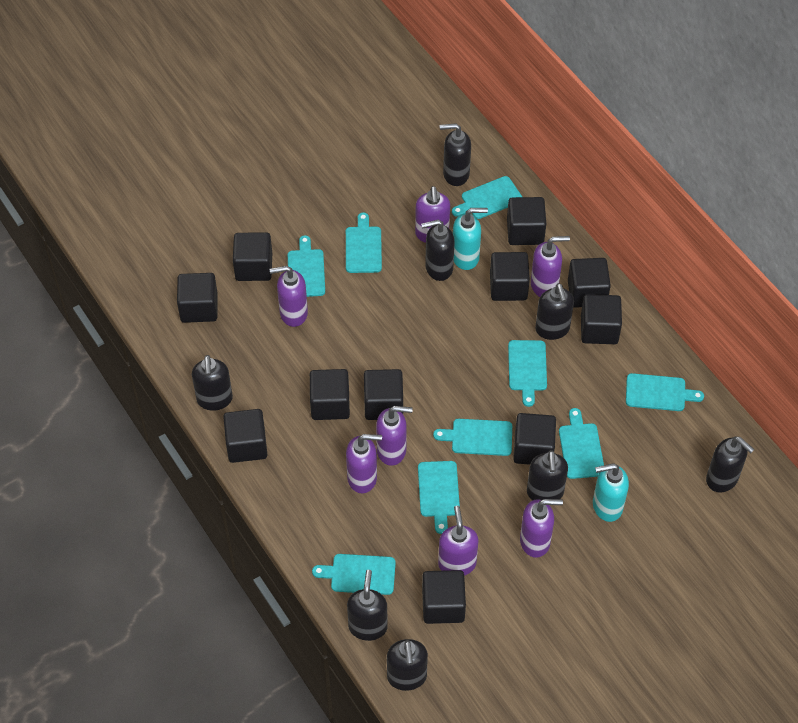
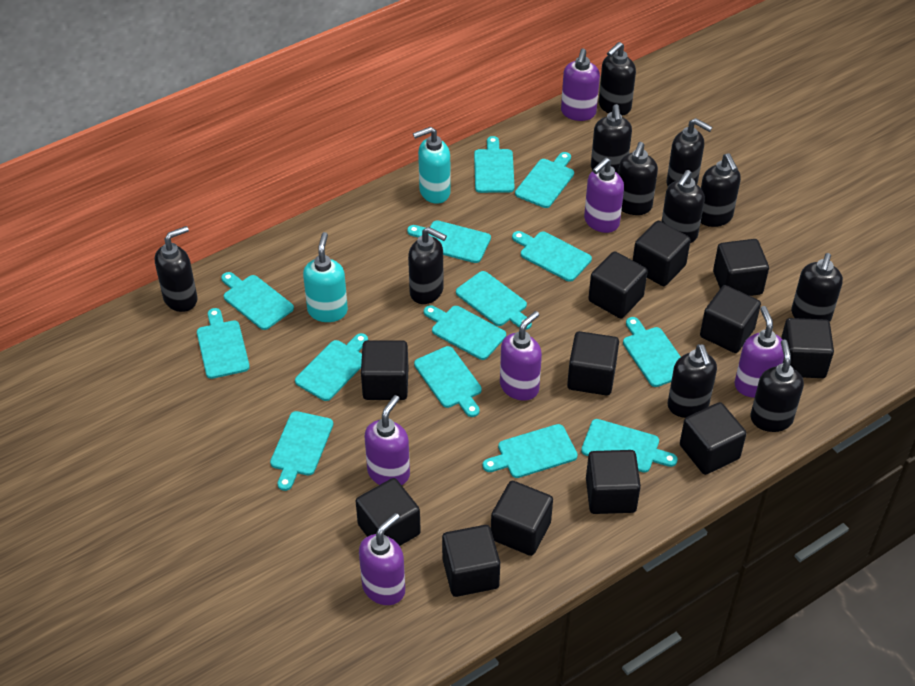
black cube: 11 -> 12
black soap dispenser: 8 -> 11
purple soap dispenser: 7 -> 6
turquoise cutting board: 9 -> 14

